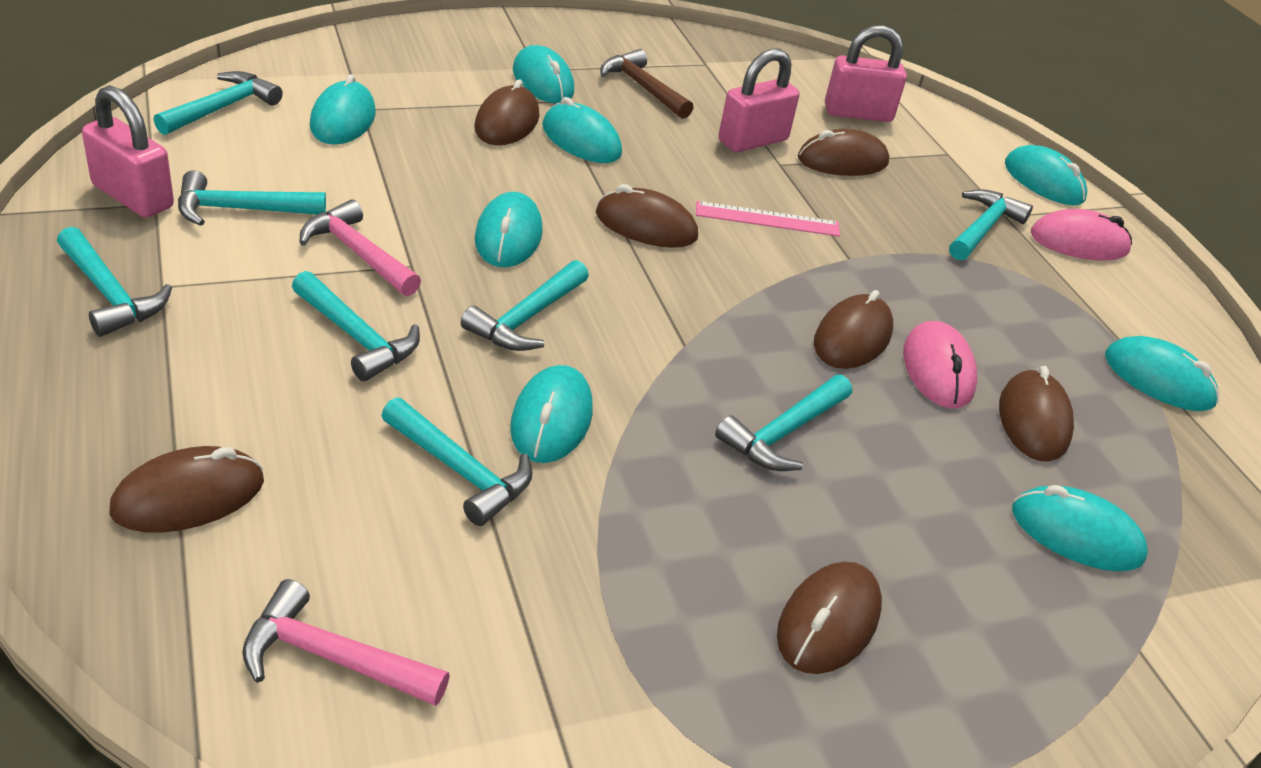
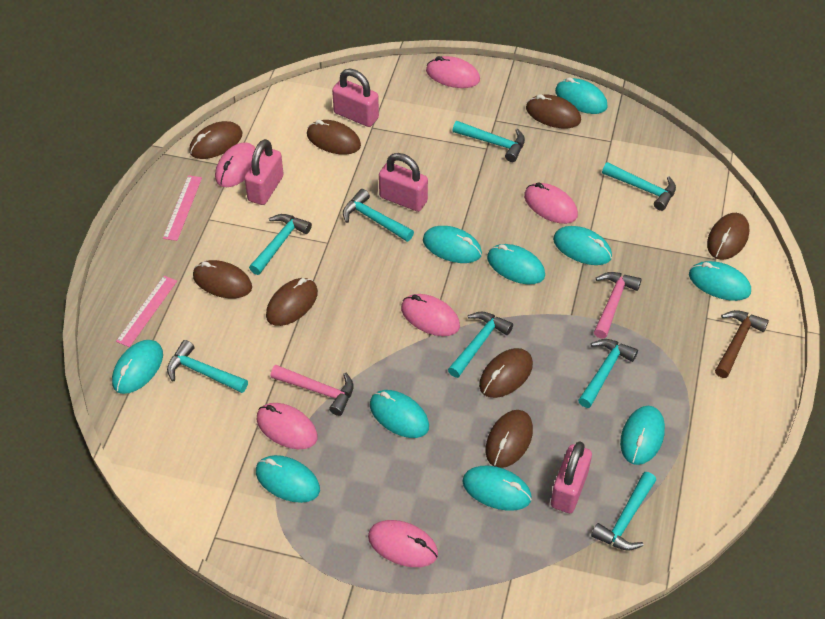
brown mouse: 7 -> 8
pink mouse: 2 -> 6
pink padlock: 3 -> 4
pink ruler: 1 -> 2
turquoise mouse: 8 -> 10

